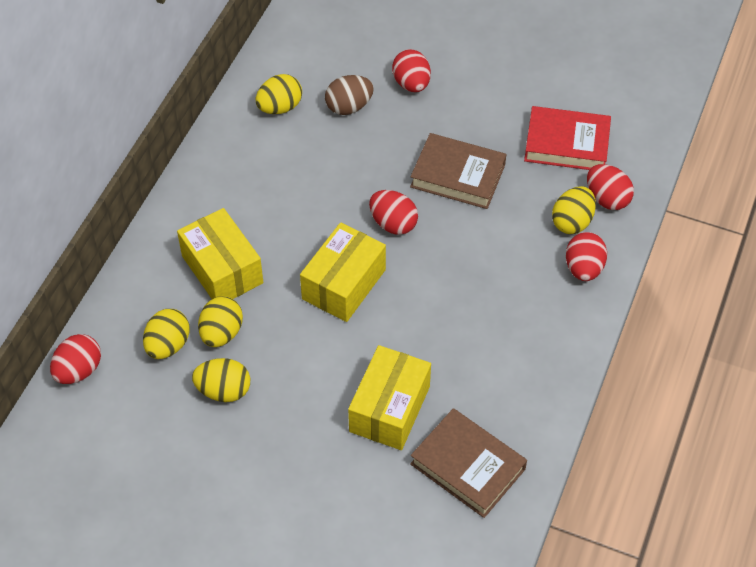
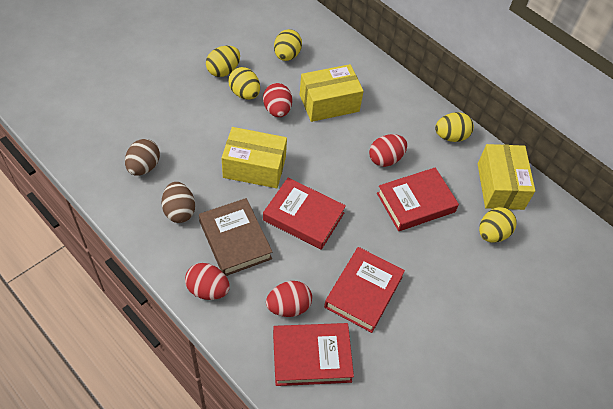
brown book: 2 -> 1
brown egg: 1 -> 2
red book: 1 -> 4
red egg: 5 -> 4

